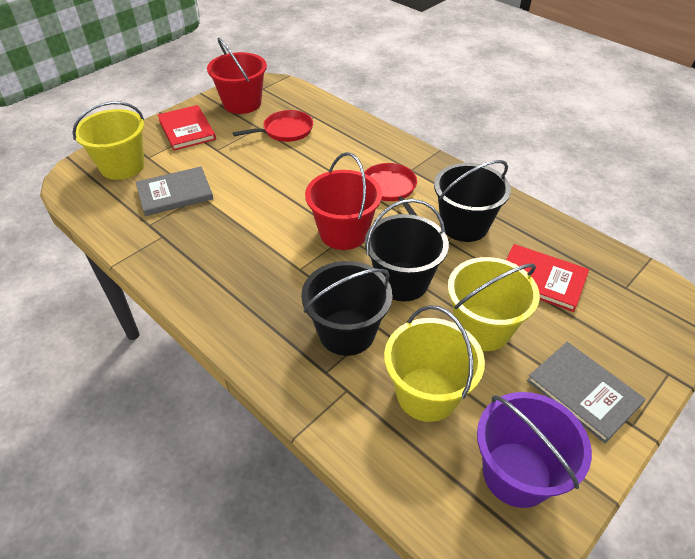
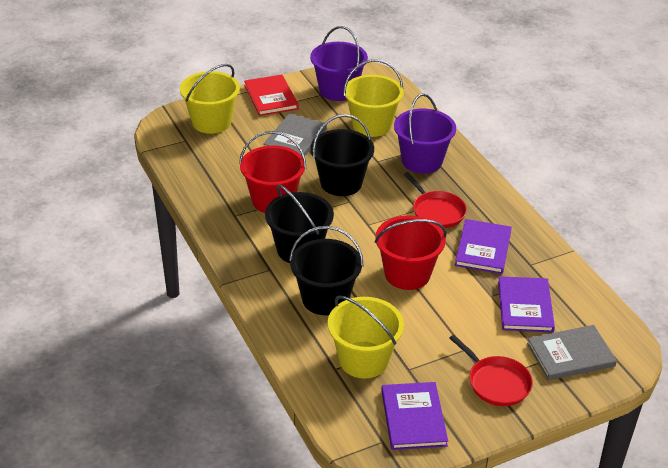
purple book: 0 -> 3
purple bucket: 1 -> 2
red book: 2 -> 1

